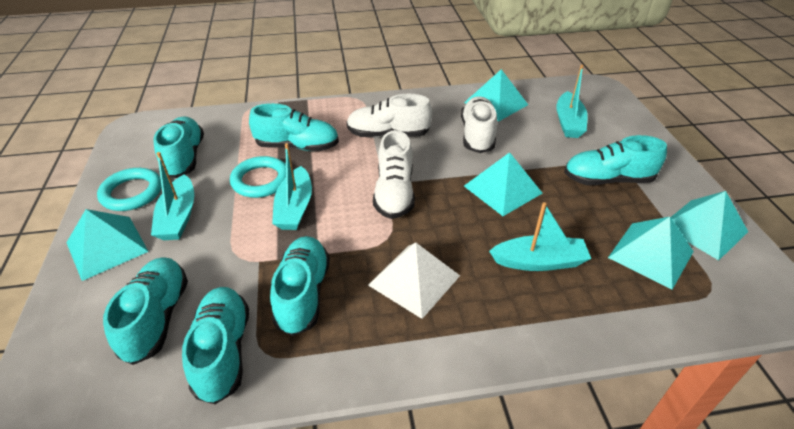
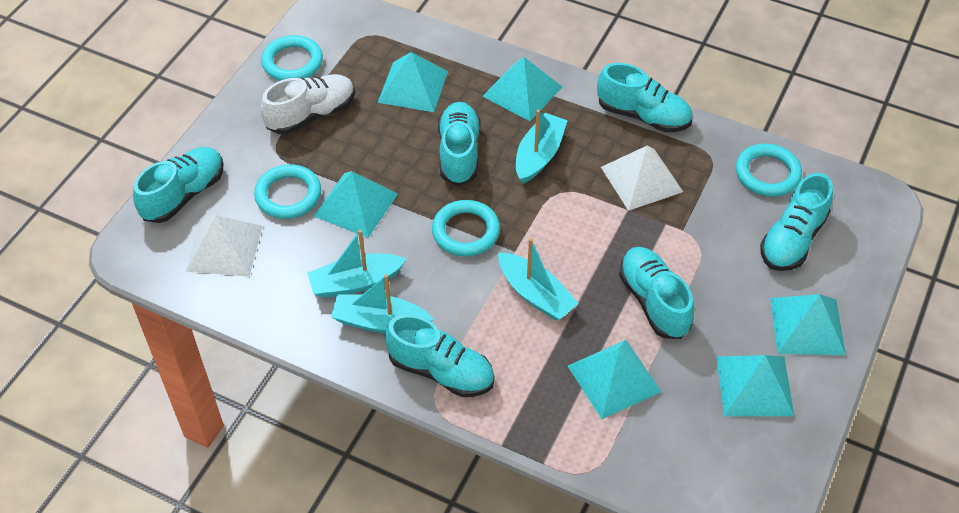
turquoise pyramid: 5 -> 6
turquoise ring: 2 -> 4
white pyramid: 1 -> 2
white shoe: 3 -> 1

